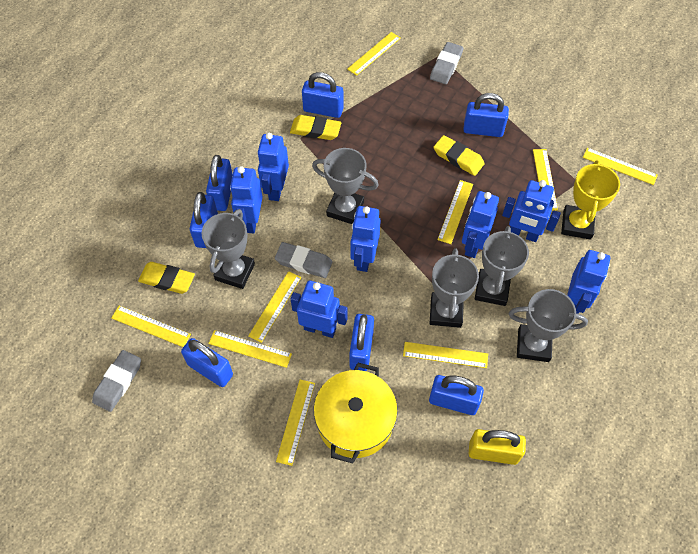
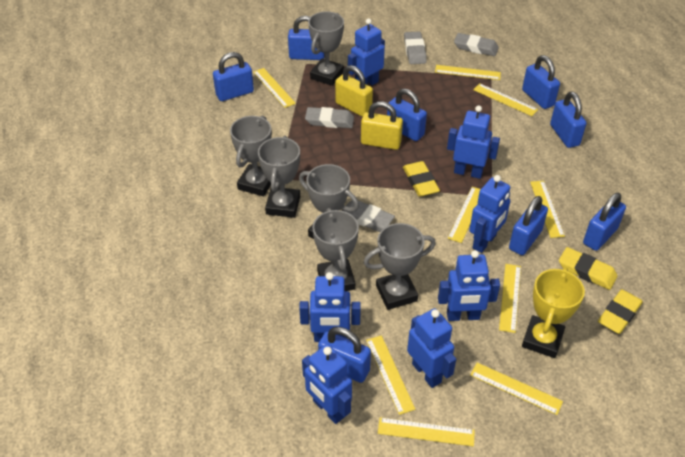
blue padlock: 7 -> 8
grey eraser: 3 -> 4
grey trophy: 5 -> 6
yellow padlock: 1 -> 2
yellow pot: 1 -> 0

